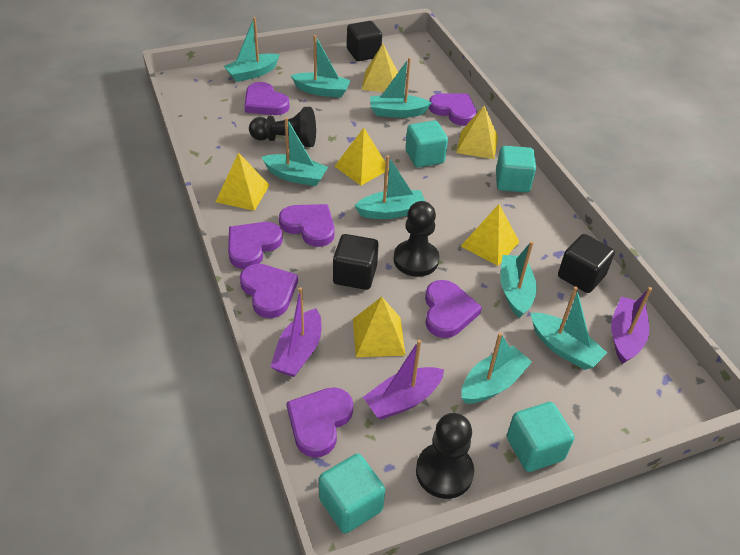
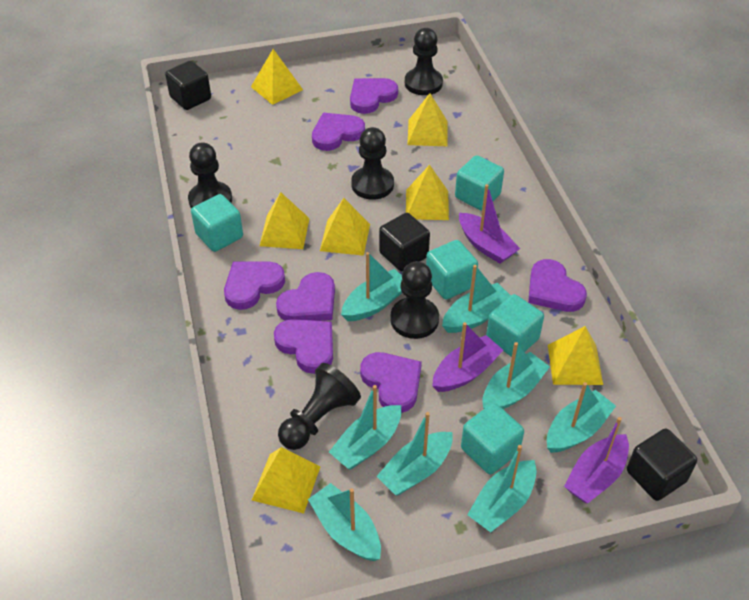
black pawn: 3 -> 5
turquoise cube: 4 -> 5
yellow pyramid: 6 -> 7

